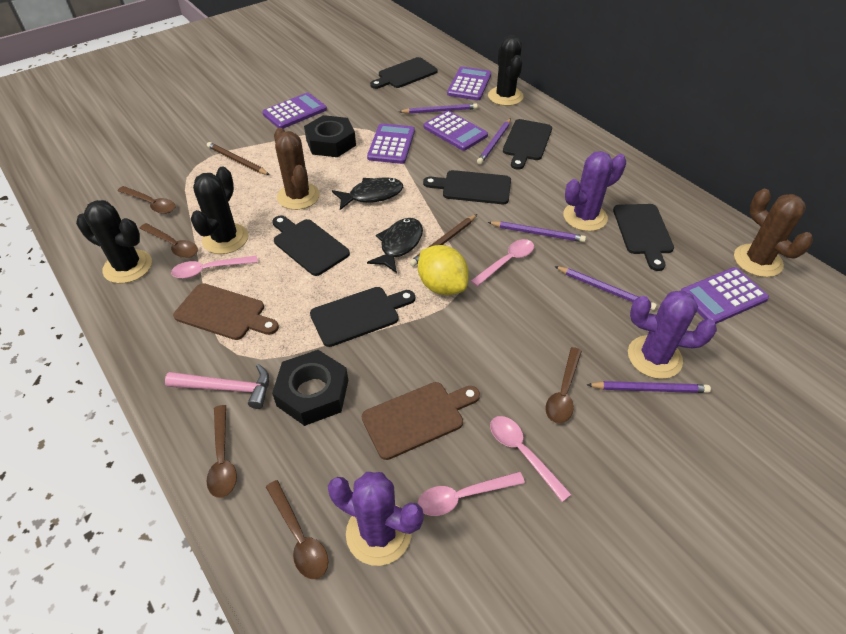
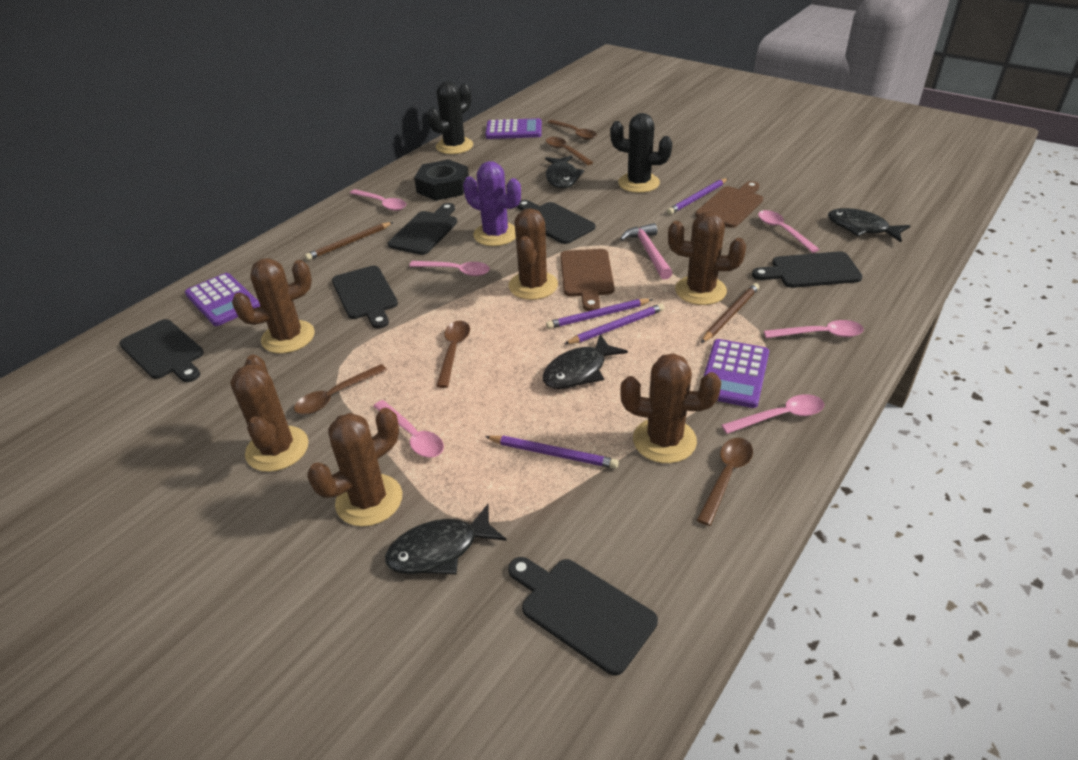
black cactus: 3 -> 2
black fish: 2 -> 4
black nut: 2 -> 1
brown cactus: 2 -> 6
pink spoon: 4 -> 6
purple cactus: 3 -> 1
purple calculator: 5 -> 3
purple pencil: 5 -> 4
yellow lemon: 1 -> 0

